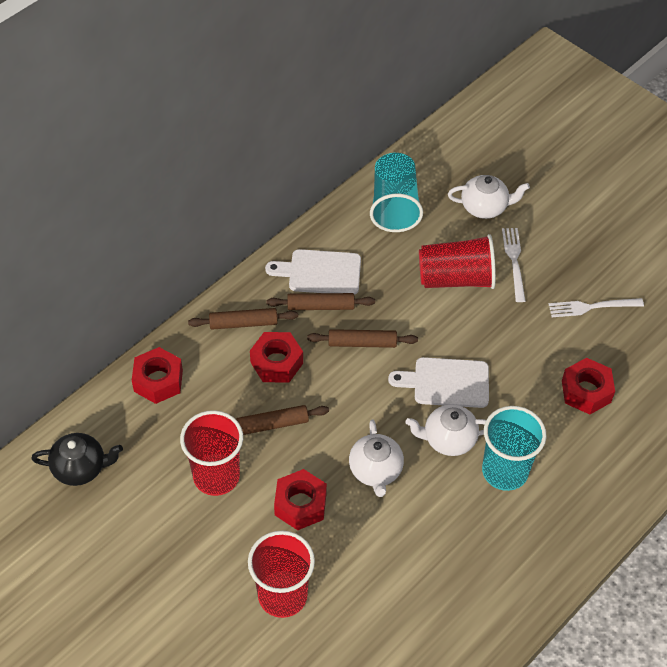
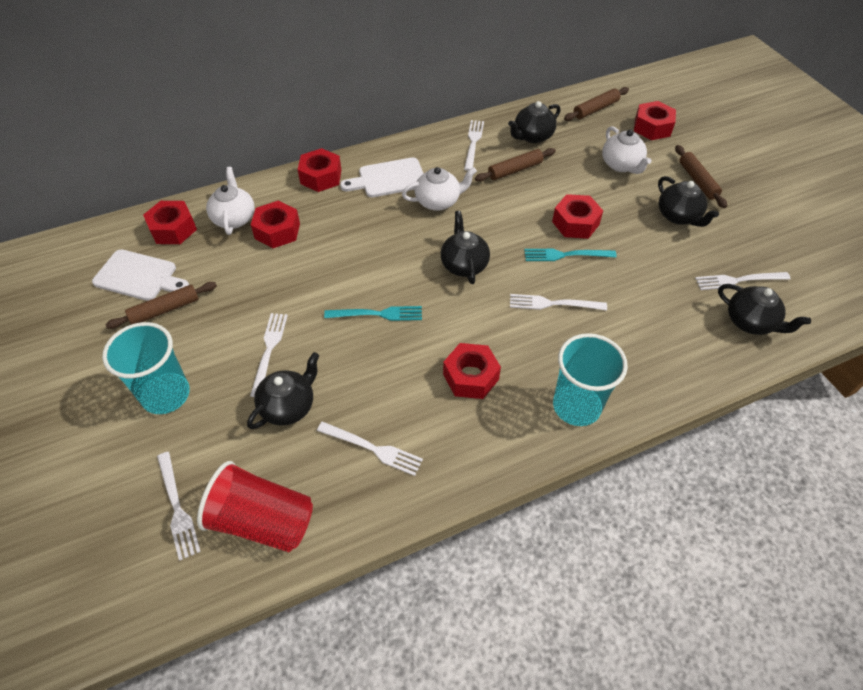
black teapot: 1 -> 5
red cup: 3 -> 1
red nut: 4 -> 6
turquoise fork: 0 -> 2
white fork: 2 -> 6

